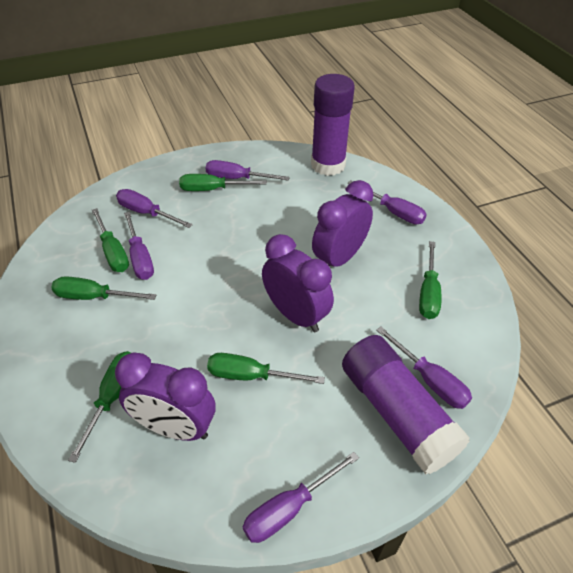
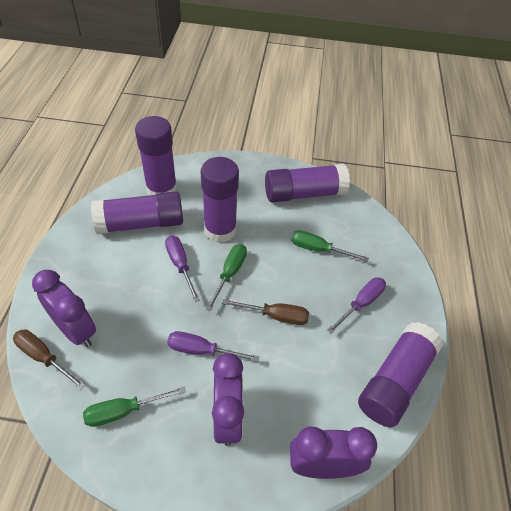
brown screwdriver: 0 -> 2
green screwdriver: 6 -> 3
purple glue stick: 2 -> 5
purple screwdriver: 6 -> 3

